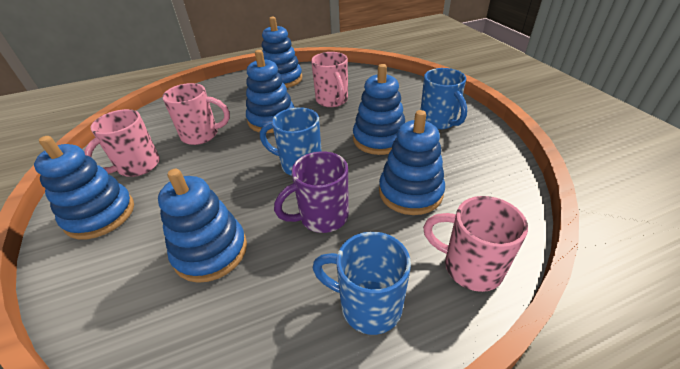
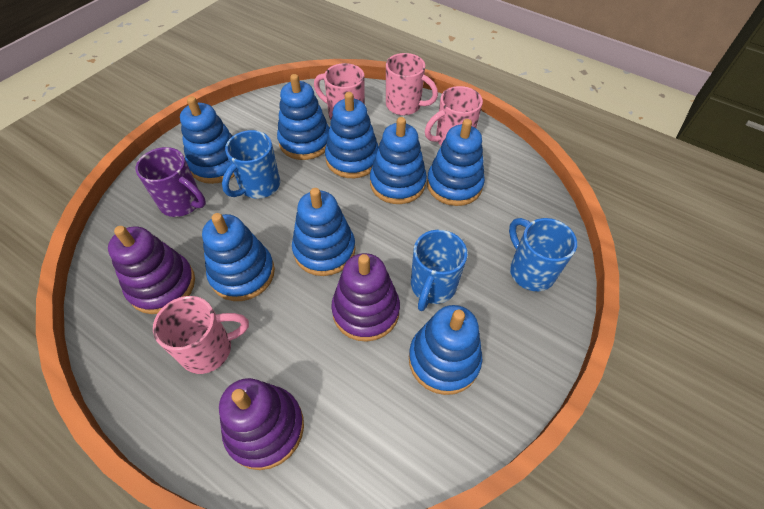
blue stacking toy: 6 -> 8
purple stacking toy: 0 -> 3

